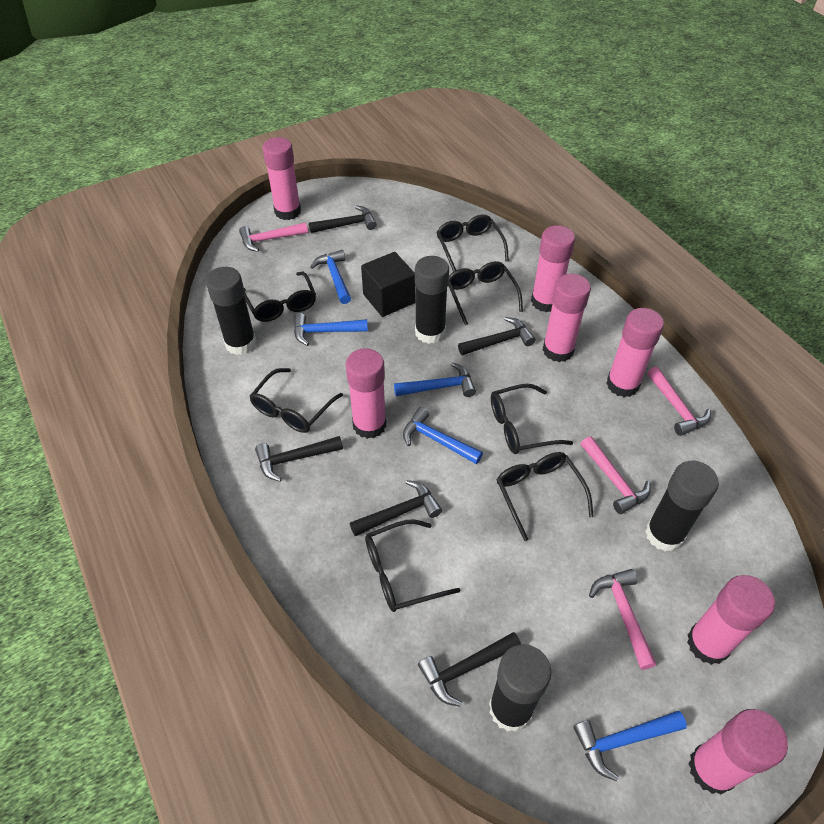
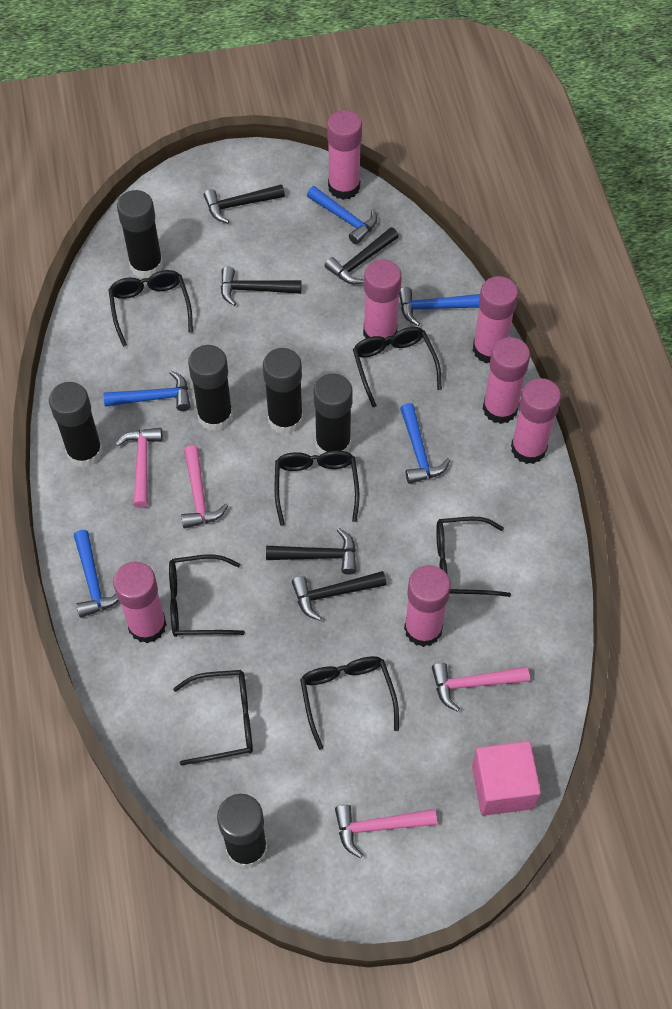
black cube: 1 -> 0
black glue stick: 4 -> 6
pink cube: 0 -> 1

